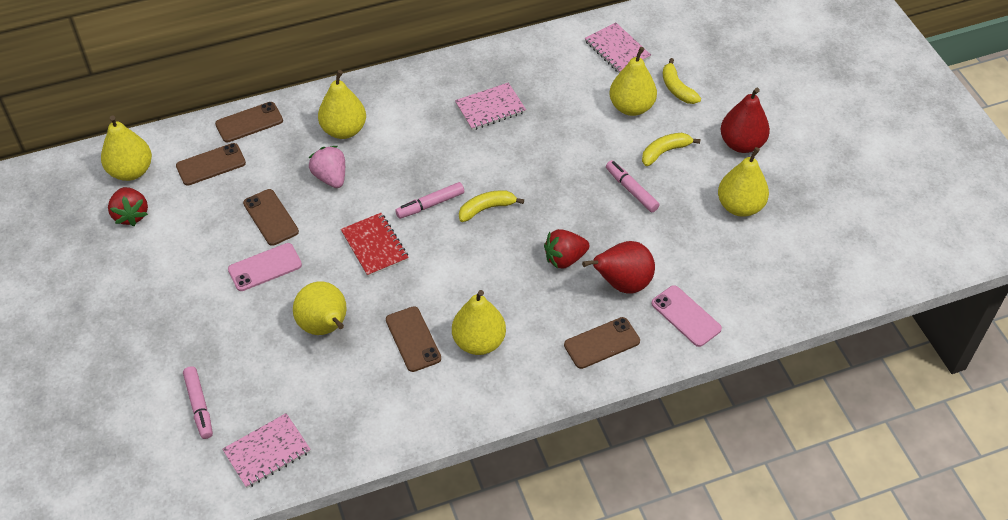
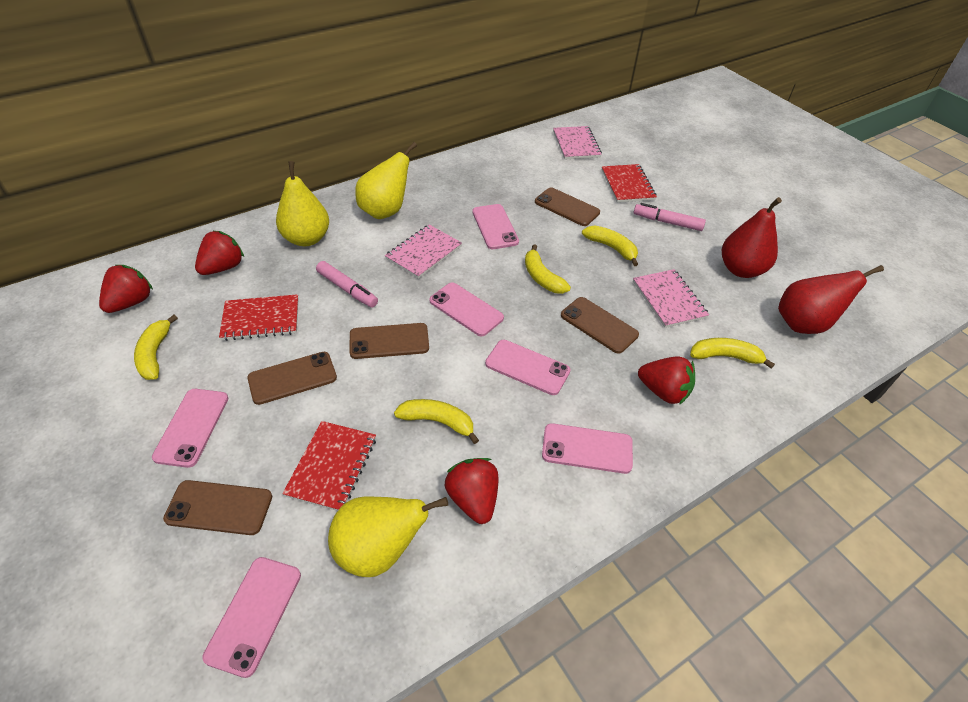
pink marker: 3 -> 2
pink phone: 2 -> 6
pink strawberry: 1 -> 0
red notebook: 1 -> 3
red strawberry: 2 -> 4
yellow banana: 3 -> 5
yellow pear: 6 -> 3

